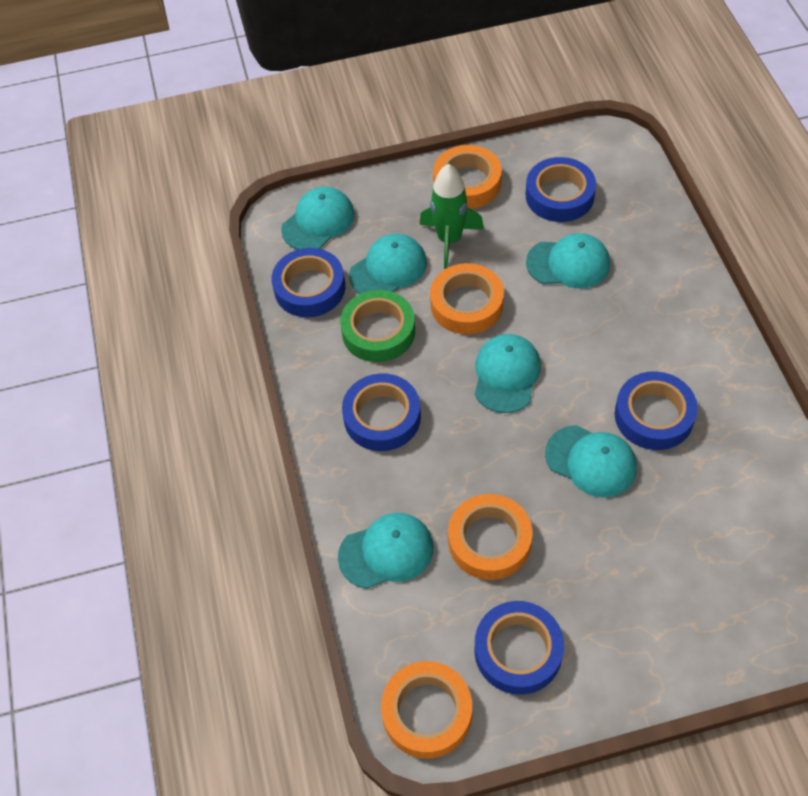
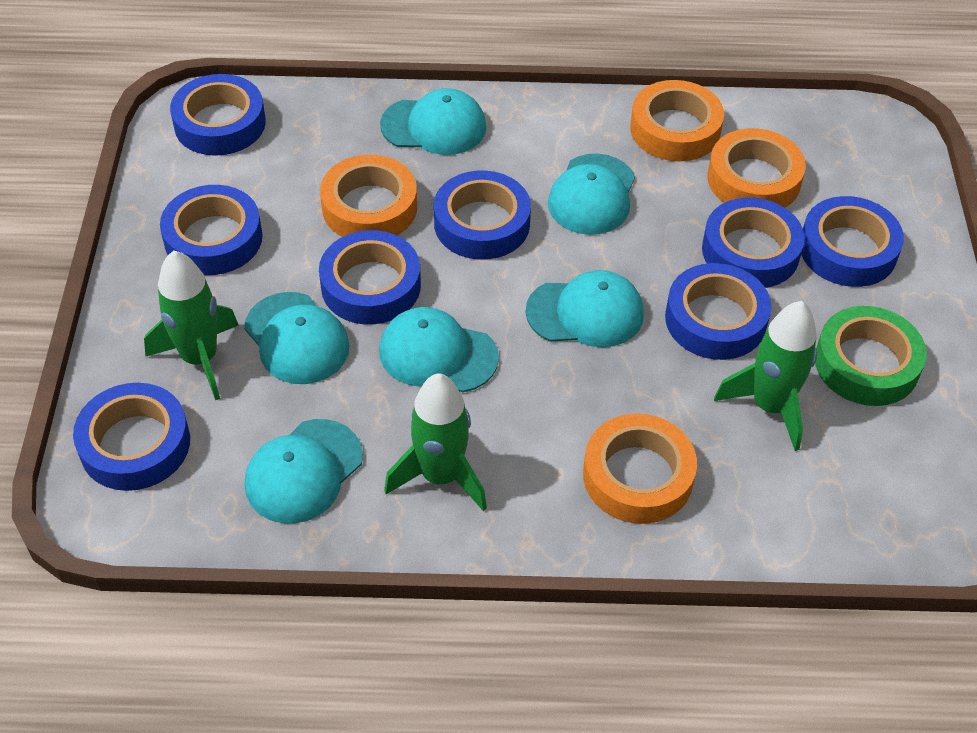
blue tape: 5 -> 8
green rocket: 1 -> 3

